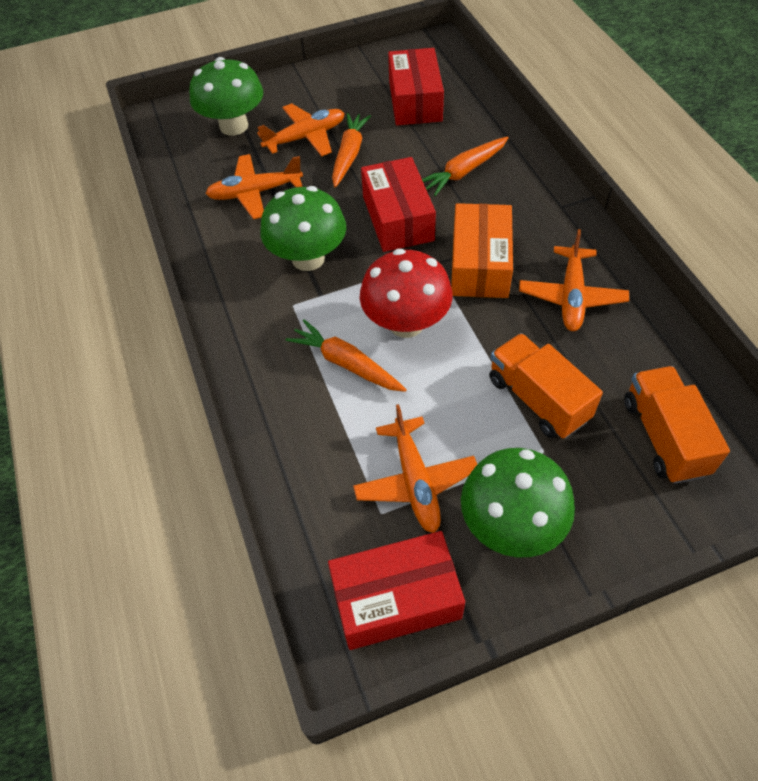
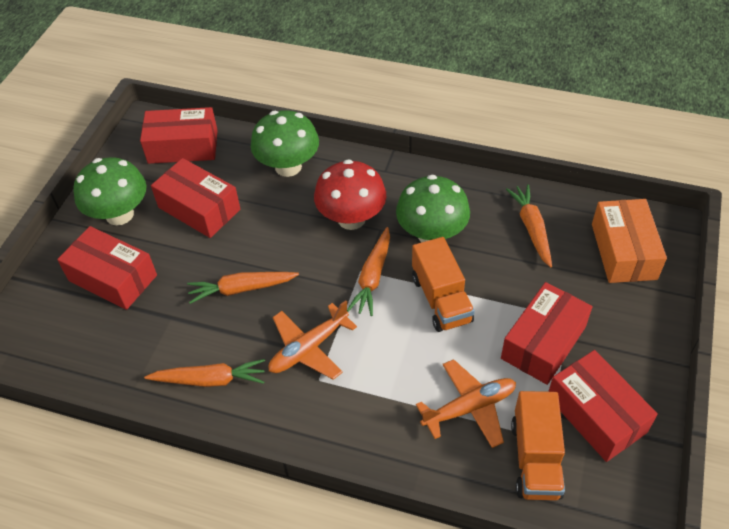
orange carrot: 3 -> 4
orange plane: 4 -> 2
red box: 3 -> 5

